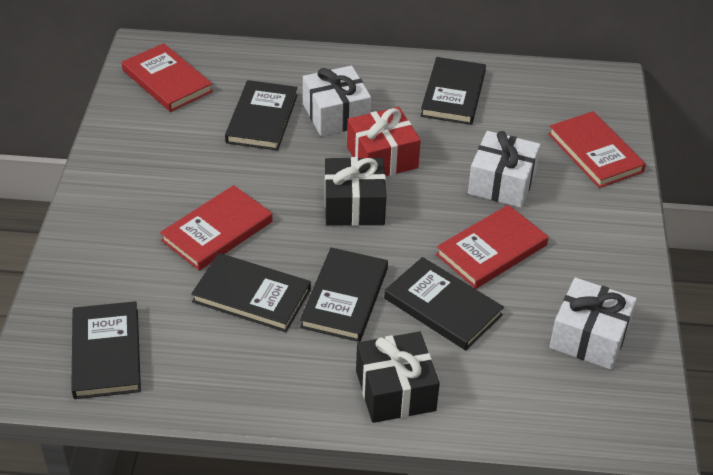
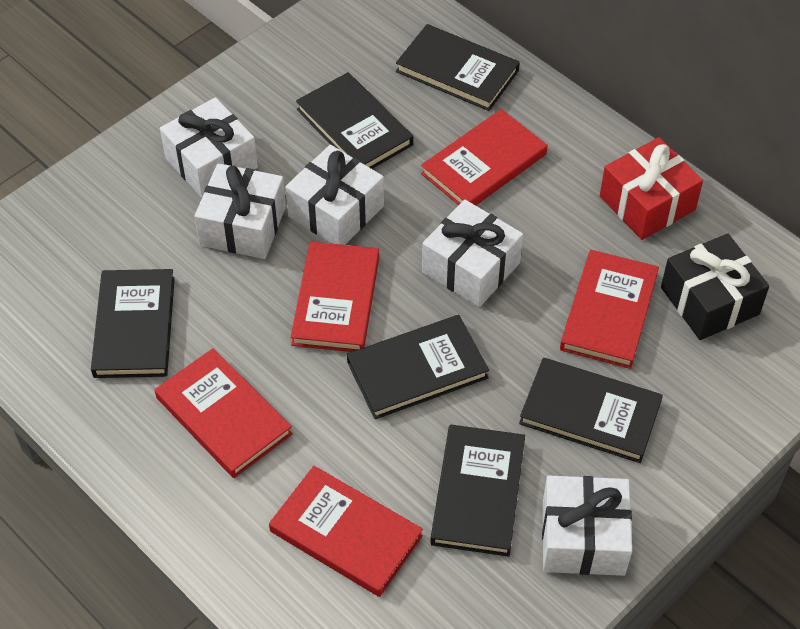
black gift: 2 -> 1
red book: 4 -> 5
white gift: 3 -> 5

